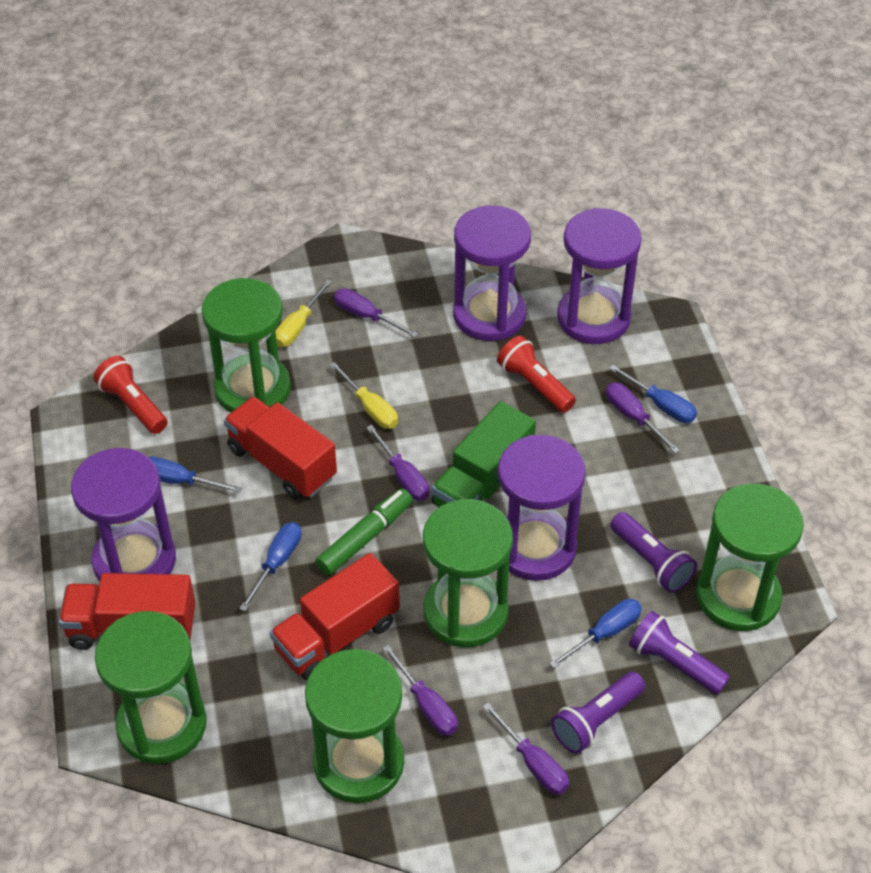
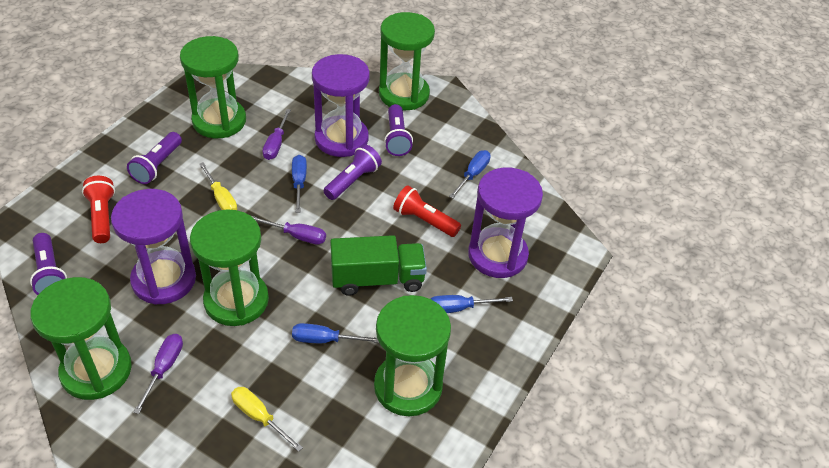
green marker: 1 -> 0
purple flashlight: 3 -> 4
purple hourglass: 4 -> 3
purple screwdriver: 5 -> 3
red truck: 3 -> 0

